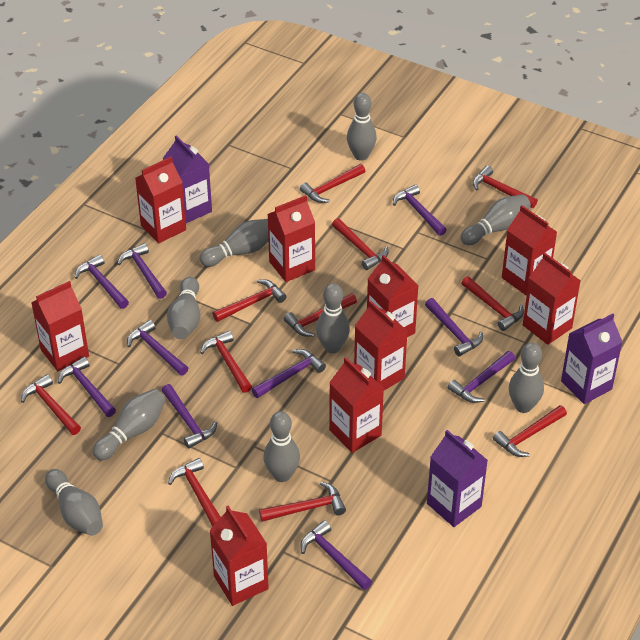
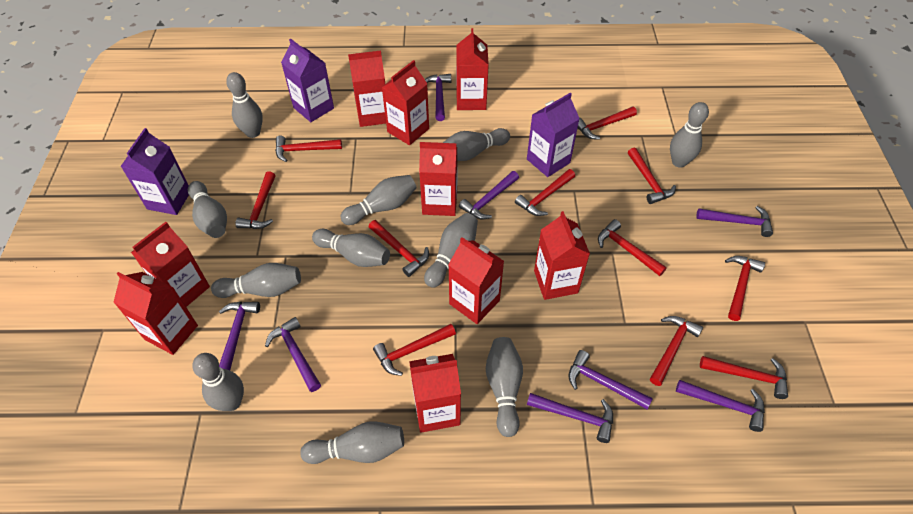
grey bowling pin: 9 -> 11
purple hammer: 10 -> 8

